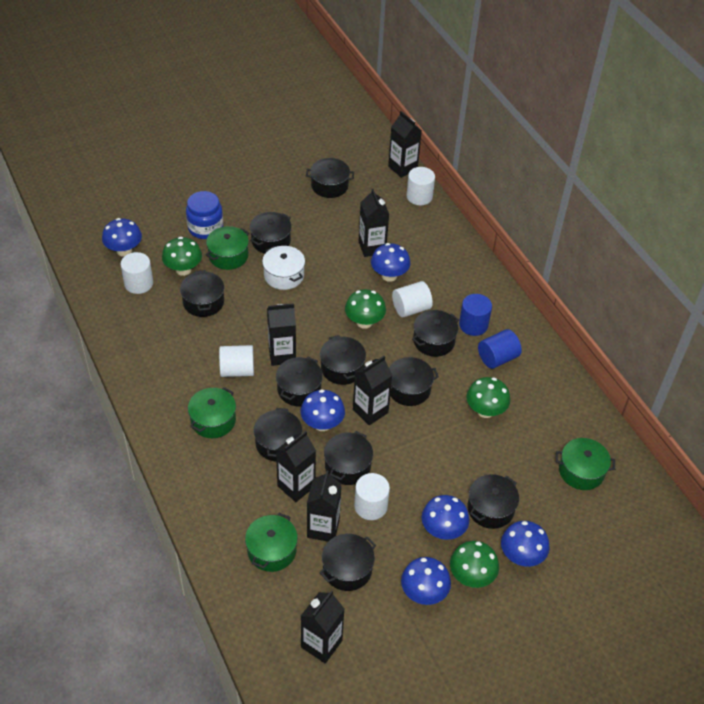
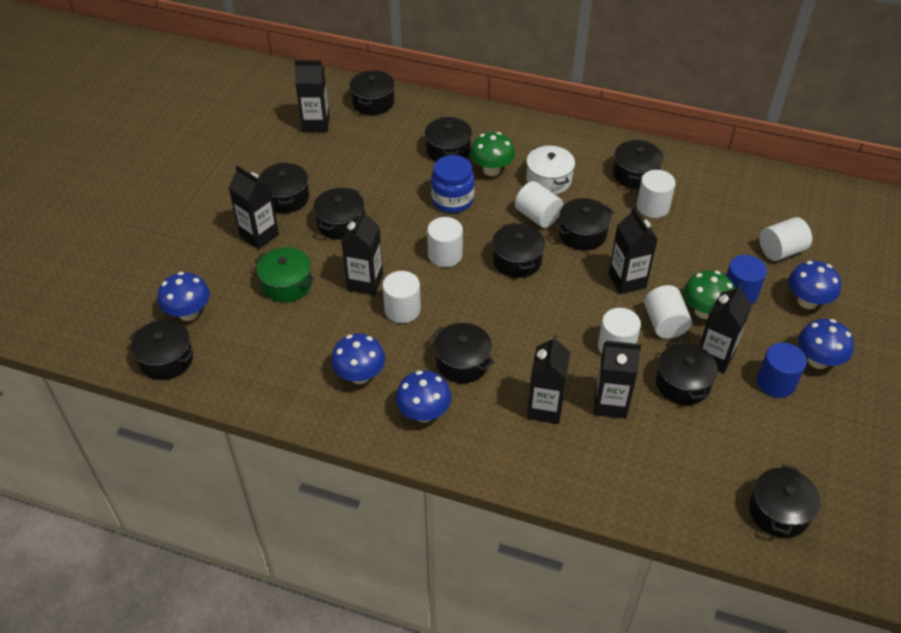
blue mushroom: 6 -> 5
green mushroom: 4 -> 2
green pot: 4 -> 1
white cylinder: 5 -> 7

